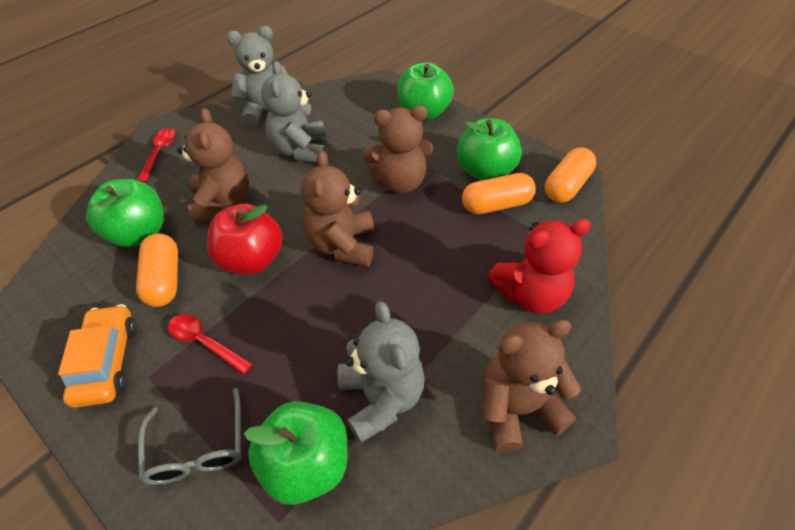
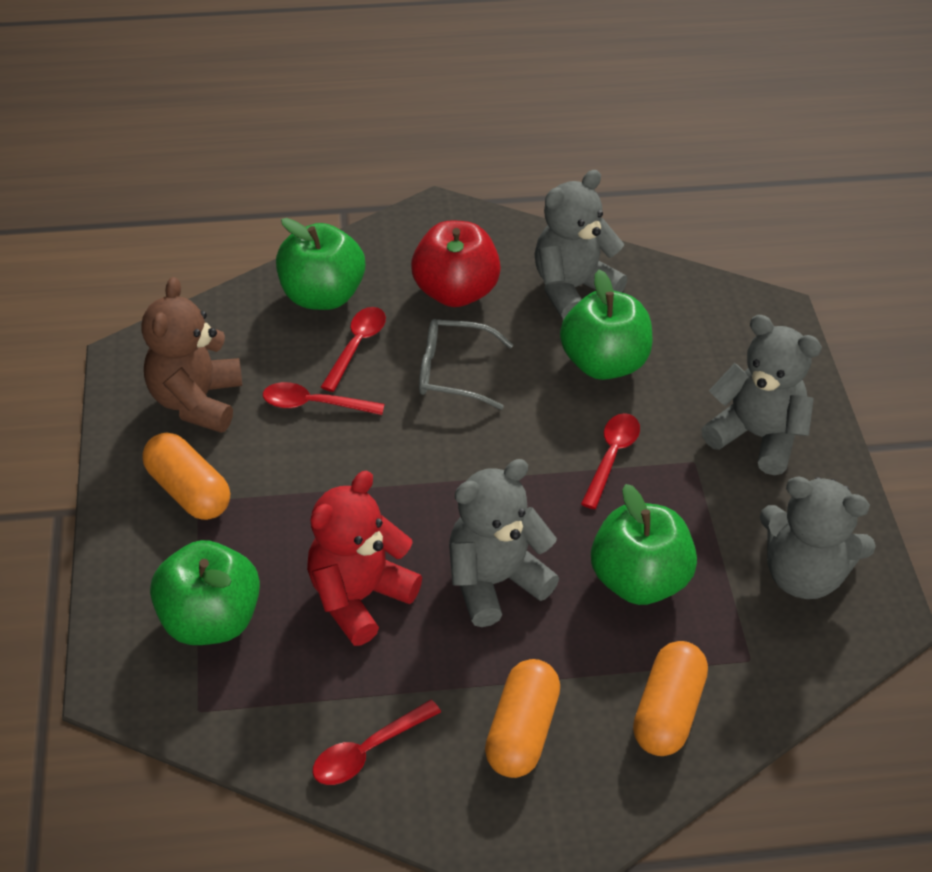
brown teddy bear: 4 -> 1
grey teddy bear: 3 -> 4
orange car: 1 -> 0
red spoon: 2 -> 4

